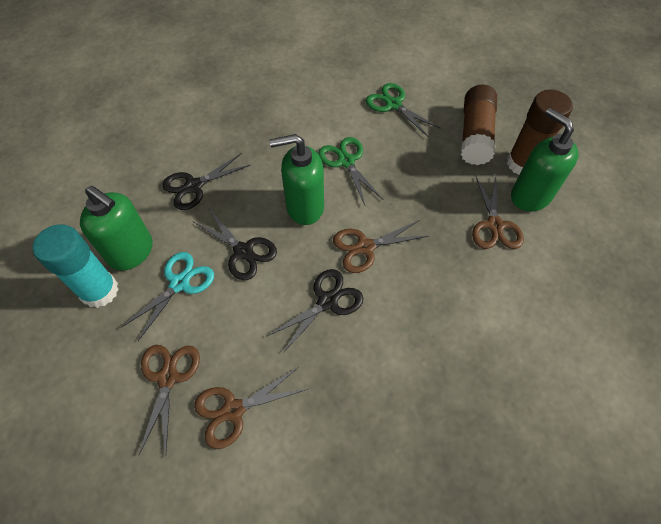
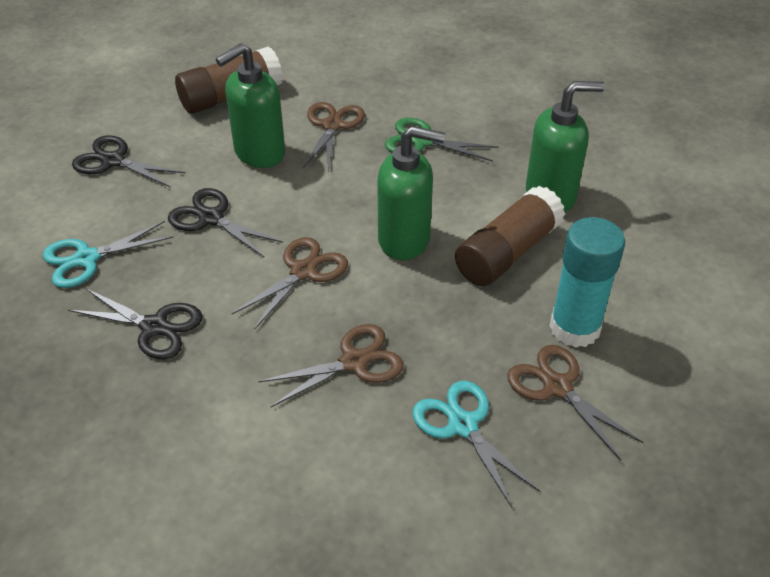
green scissors: 2 -> 1
turquoise scissors: 1 -> 2

